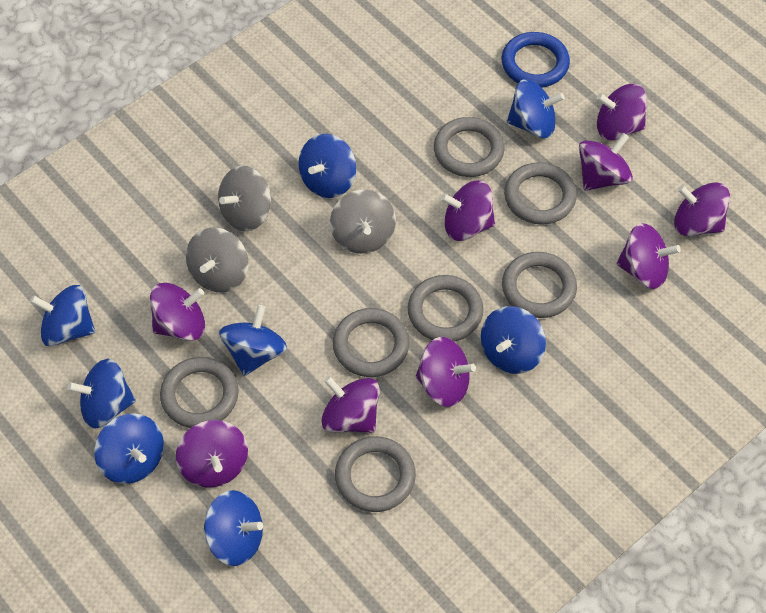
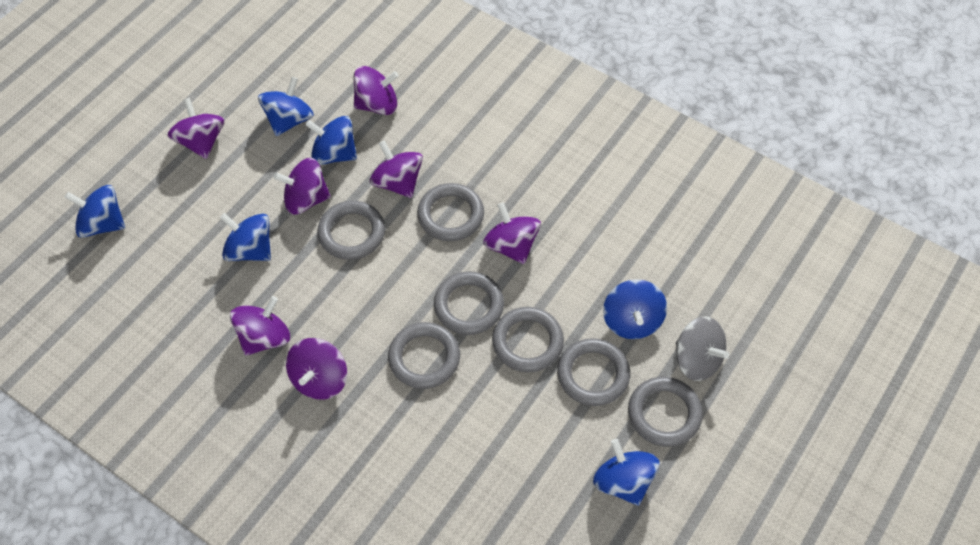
blue ring: 1 -> 0
blue spinning top: 8 -> 6
grey spinning top: 3 -> 1
purple spinning top: 9 -> 7

